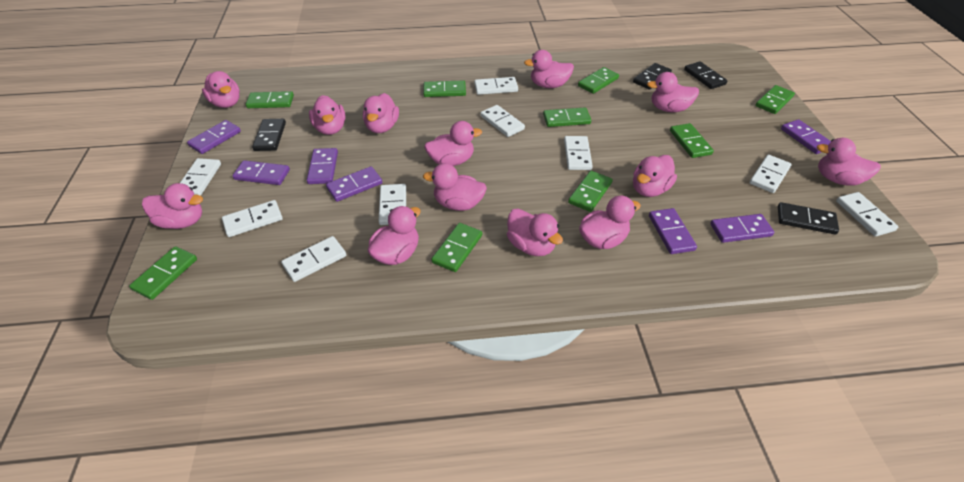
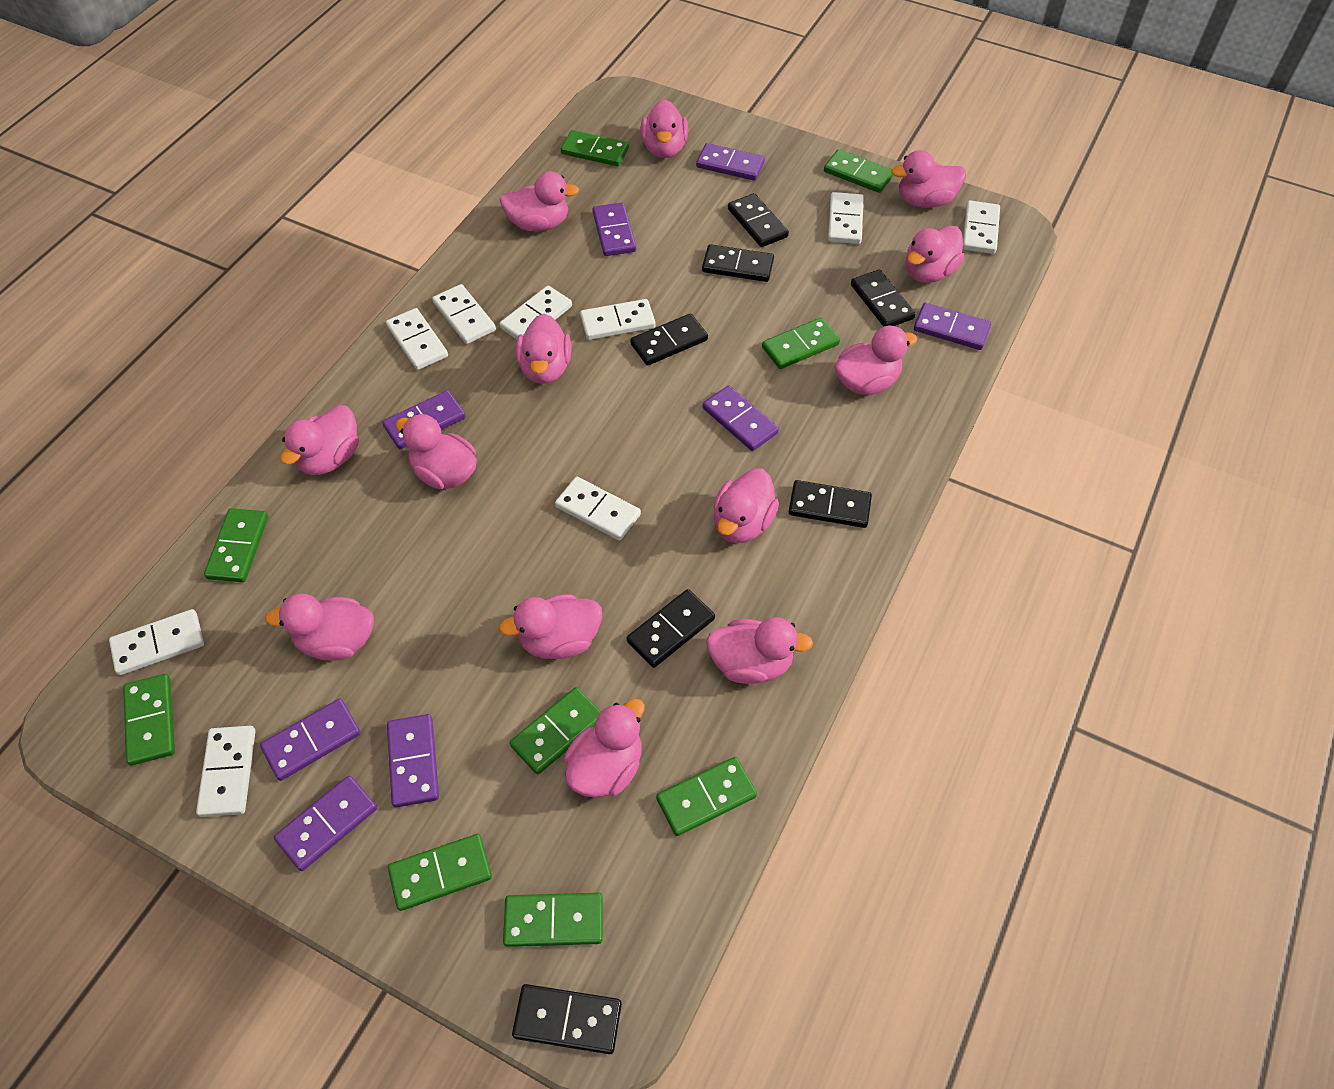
black domino: 4 -> 7
purple domino: 7 -> 8

